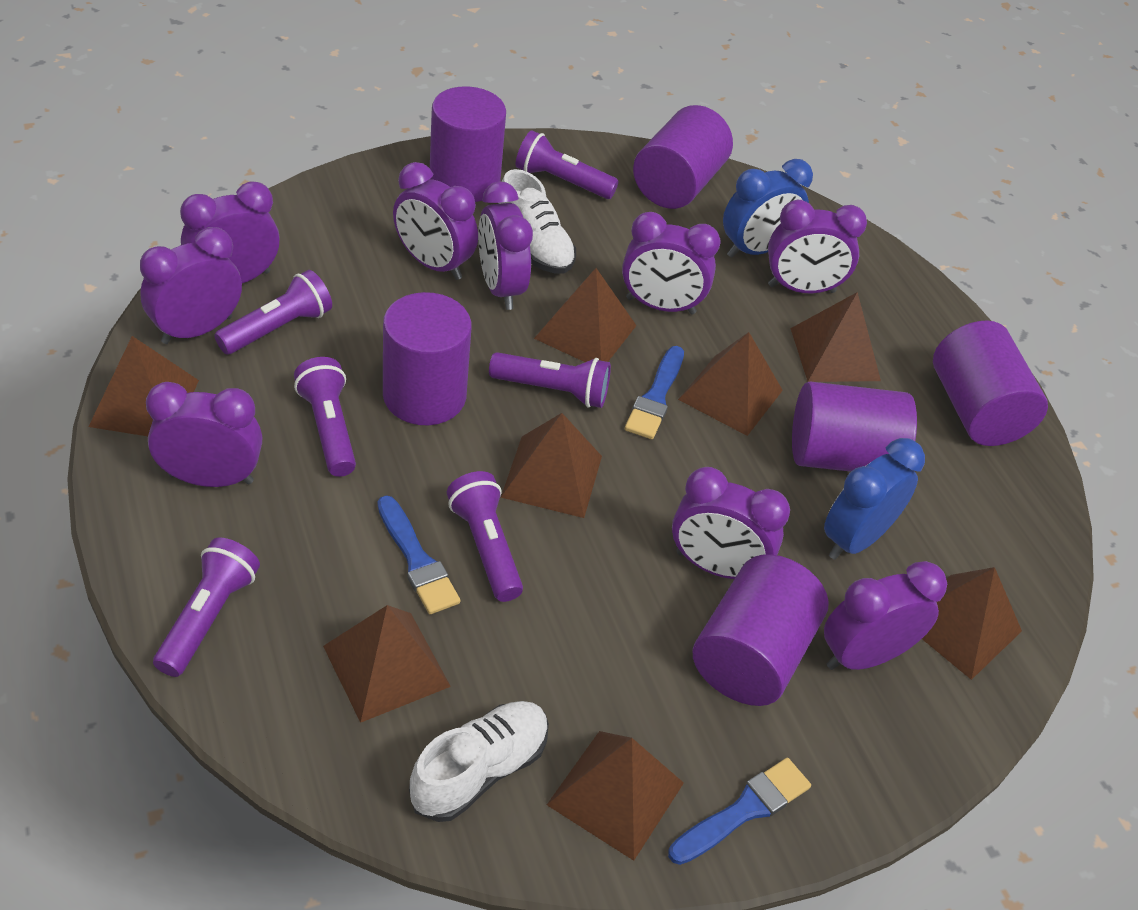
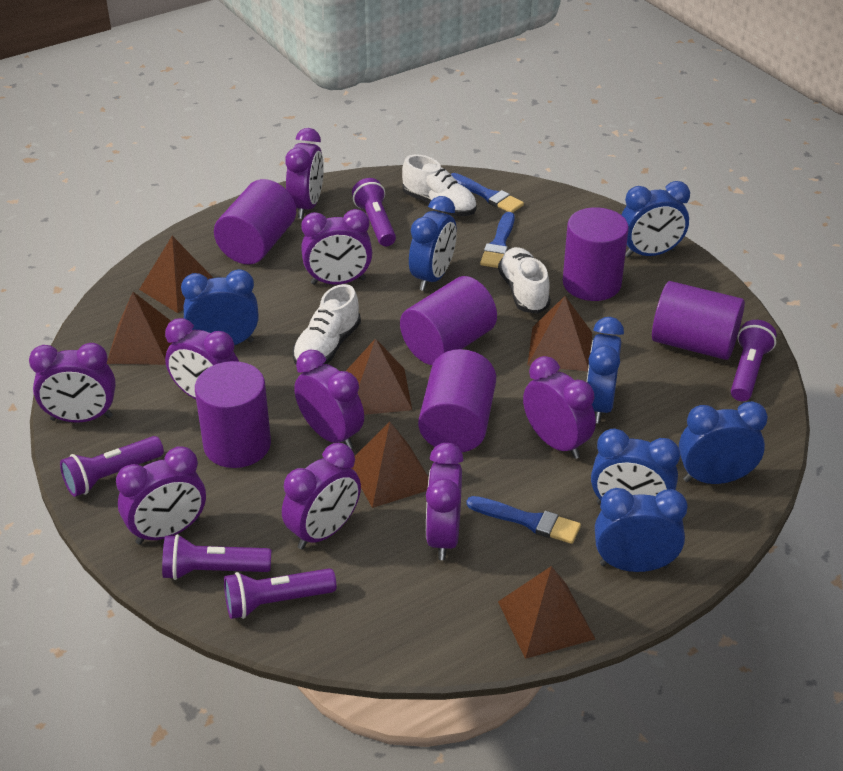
blue clock: 2 -> 7
brown pyramid: 8 -> 6
purple flashlight: 6 -> 5
white shoe: 2 -> 3

